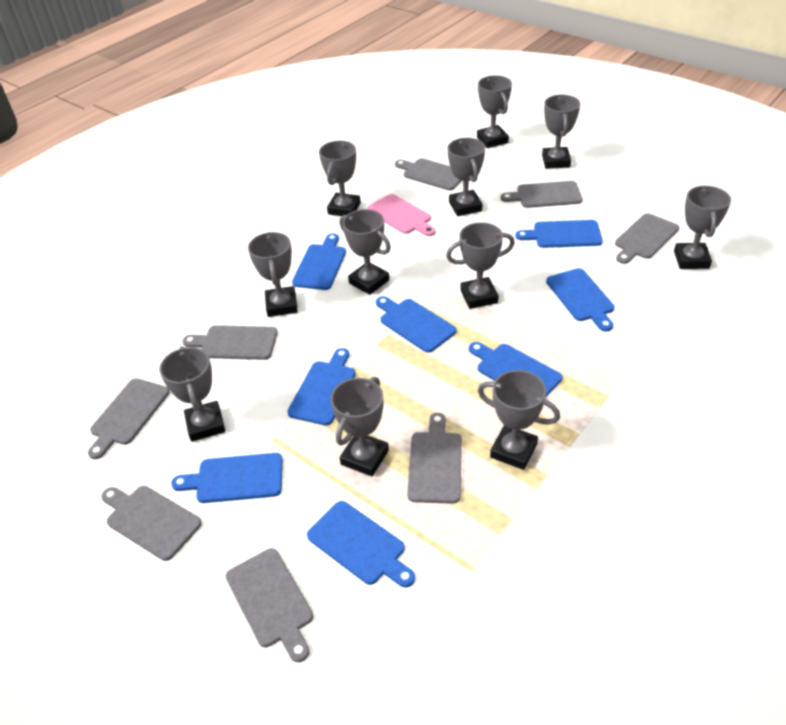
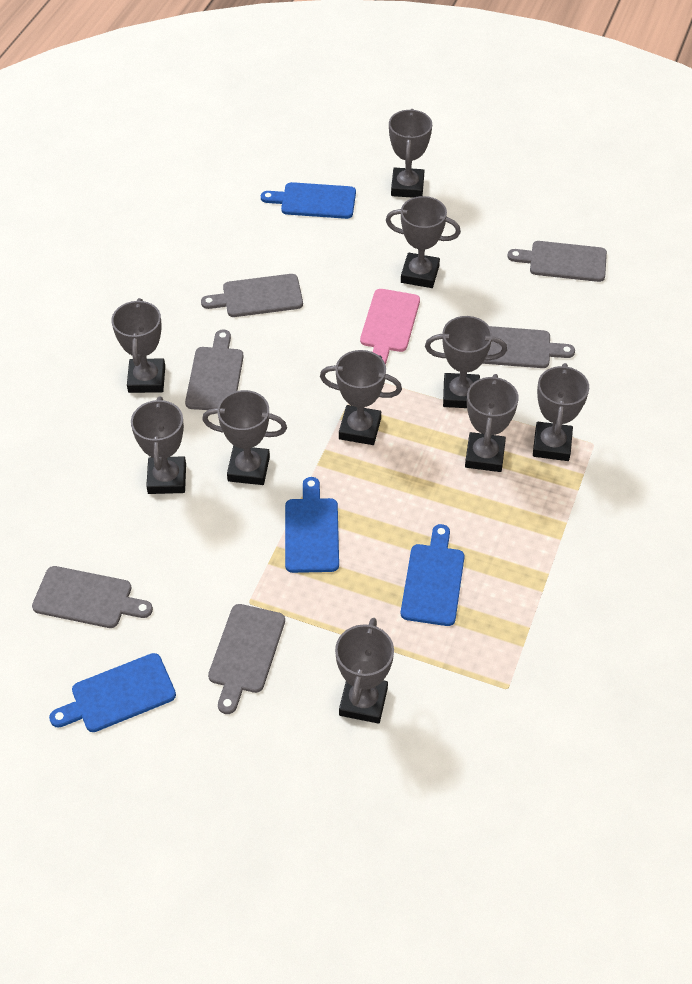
blue cutting board: 8 -> 4
grey cutting board: 8 -> 6
grey trophy: 11 -> 10

